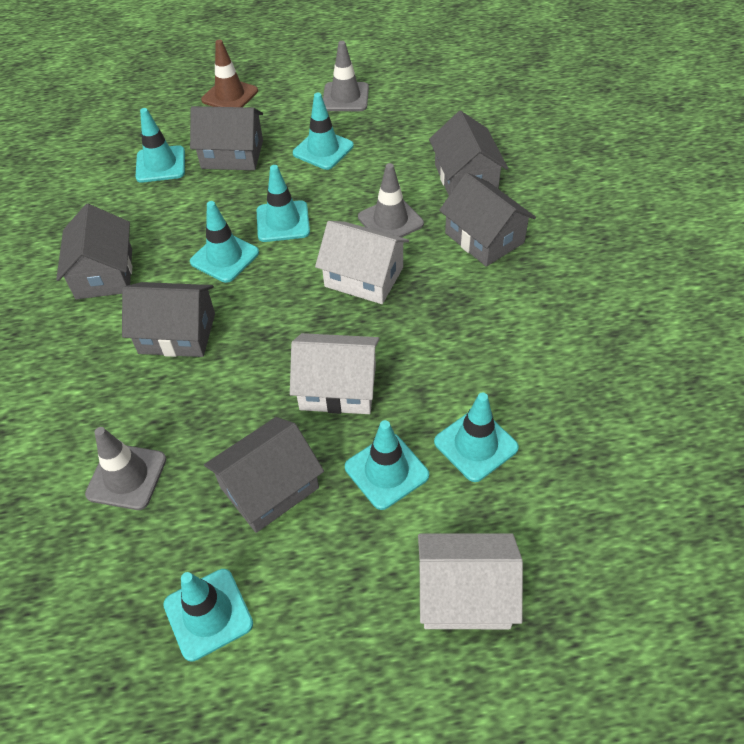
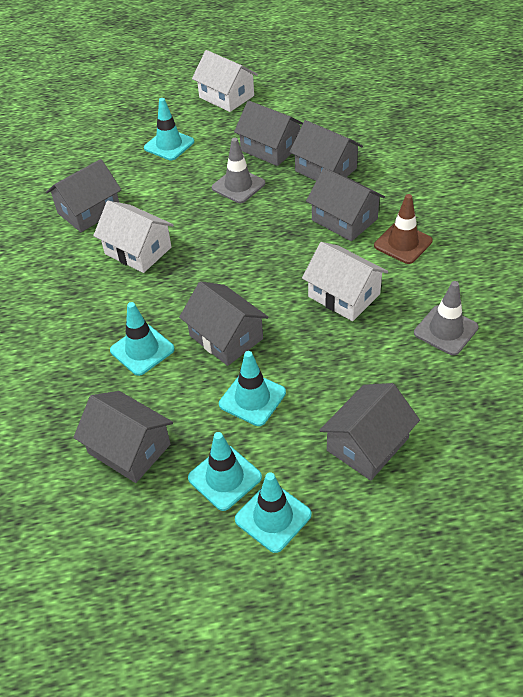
grey house: 6 -> 7
grey traffic cone: 3 -> 2
turquoise traffic cone: 7 -> 5

